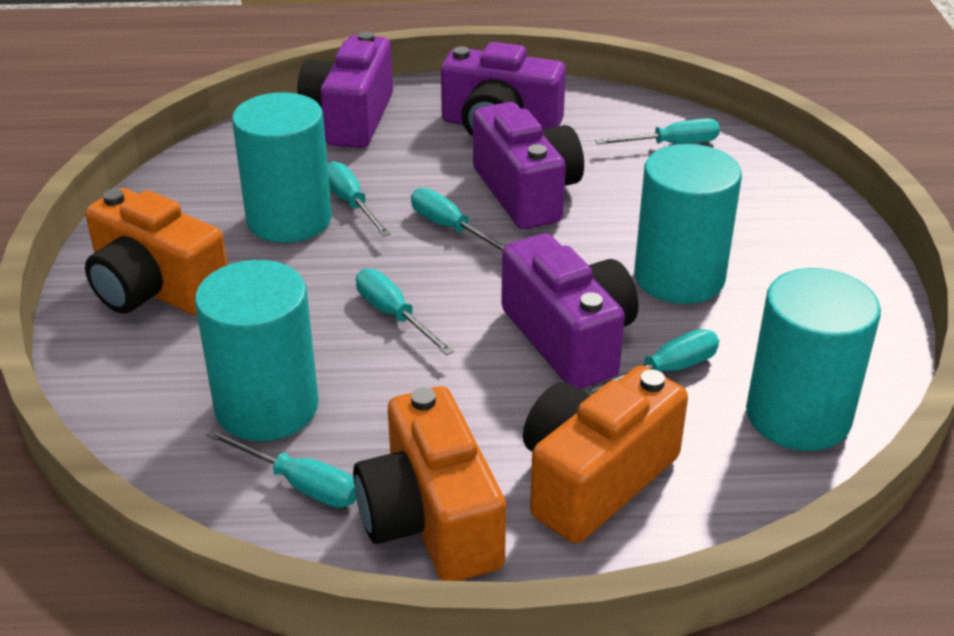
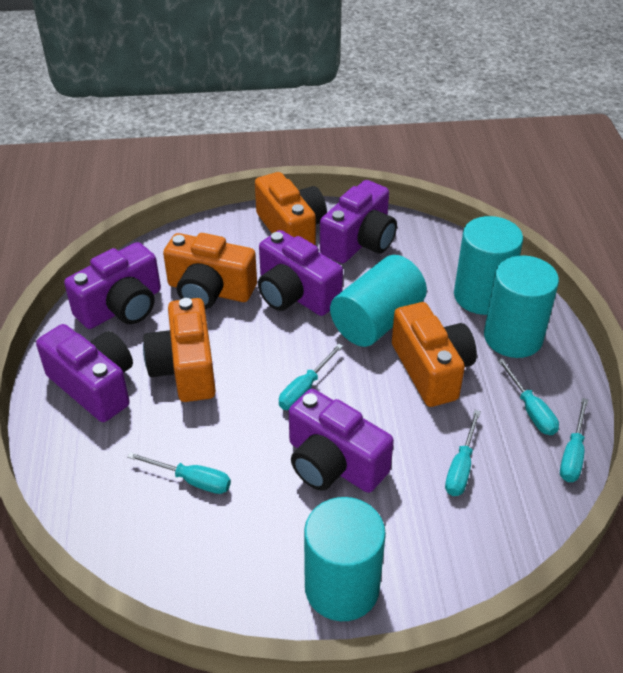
orange camera: 3 -> 4
purple camera: 4 -> 5
turquoise screwdriver: 6 -> 5

